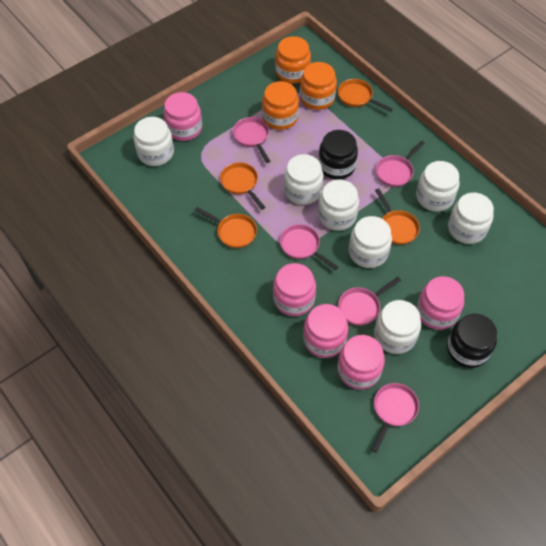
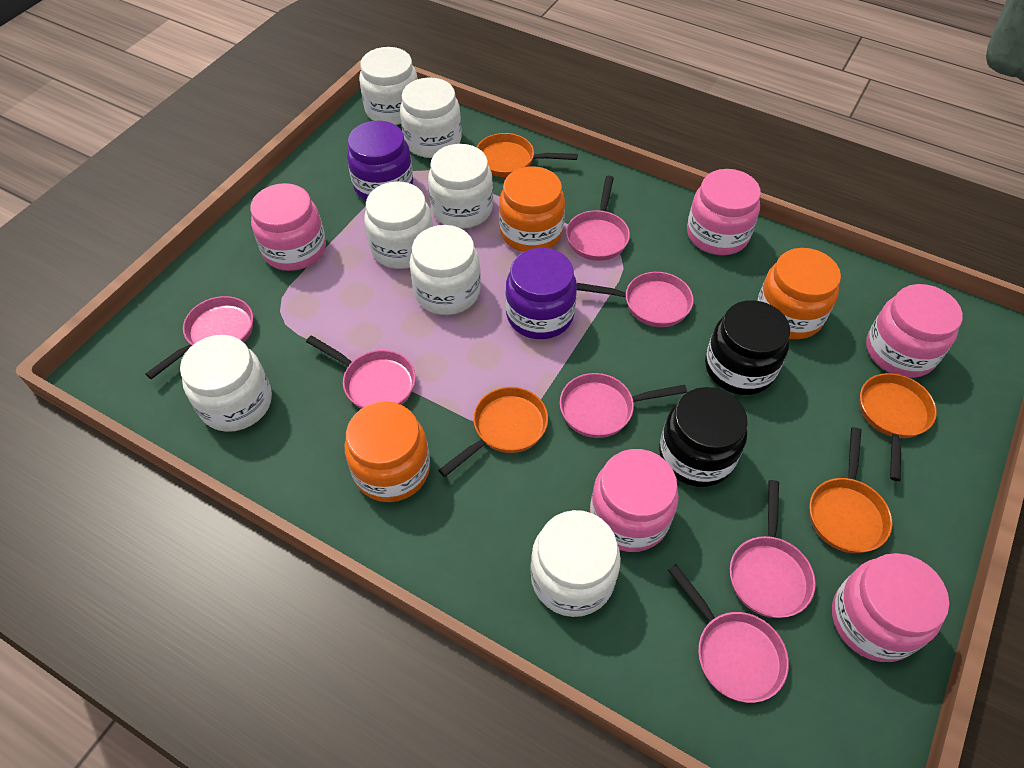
pink pan: 5 -> 7
purple jar: 0 -> 2

